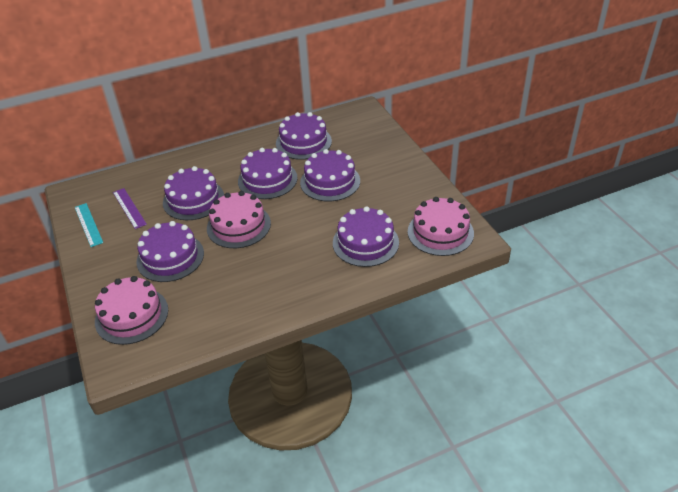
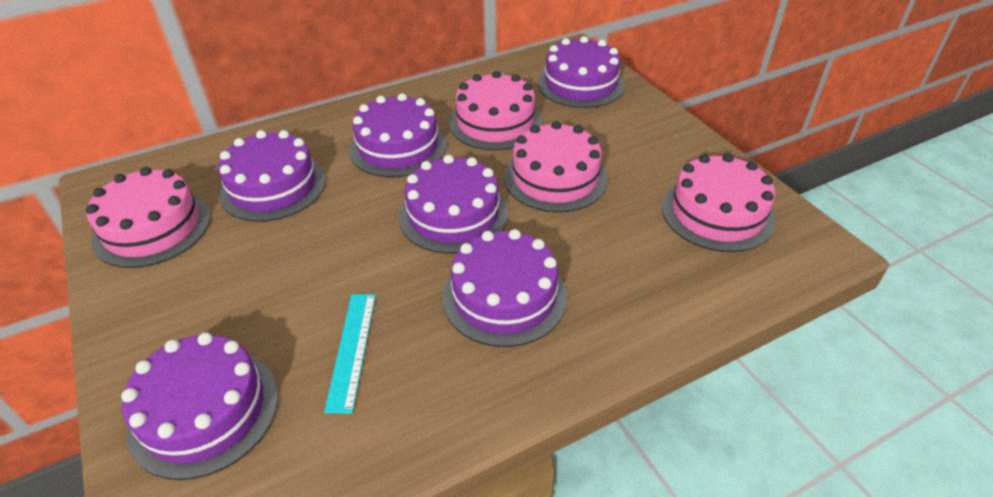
pink cake: 3 -> 4
purple ruler: 1 -> 0

